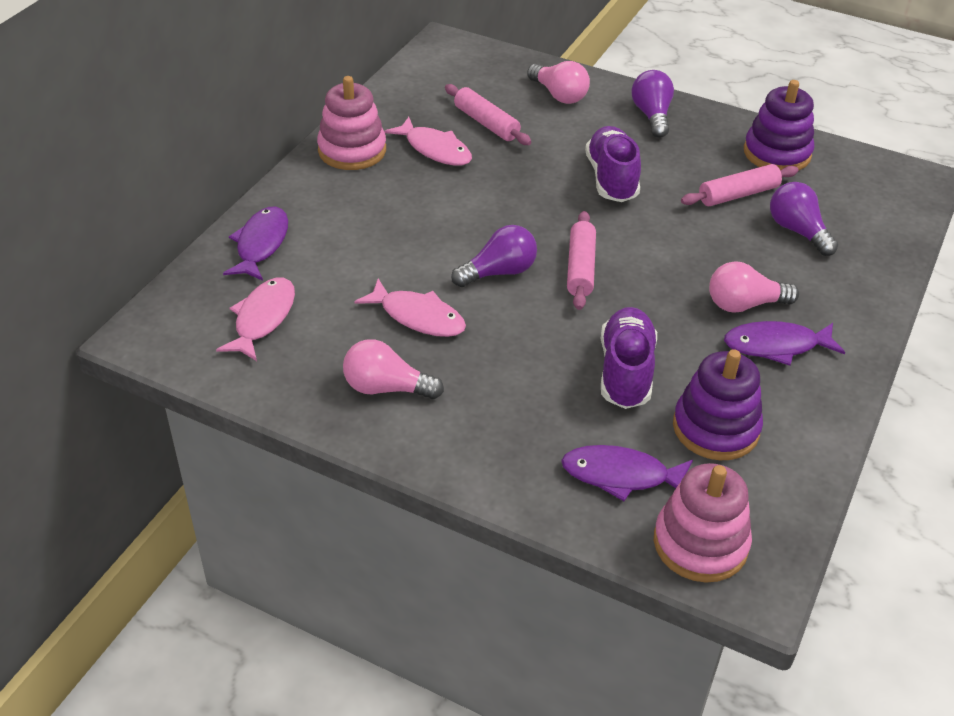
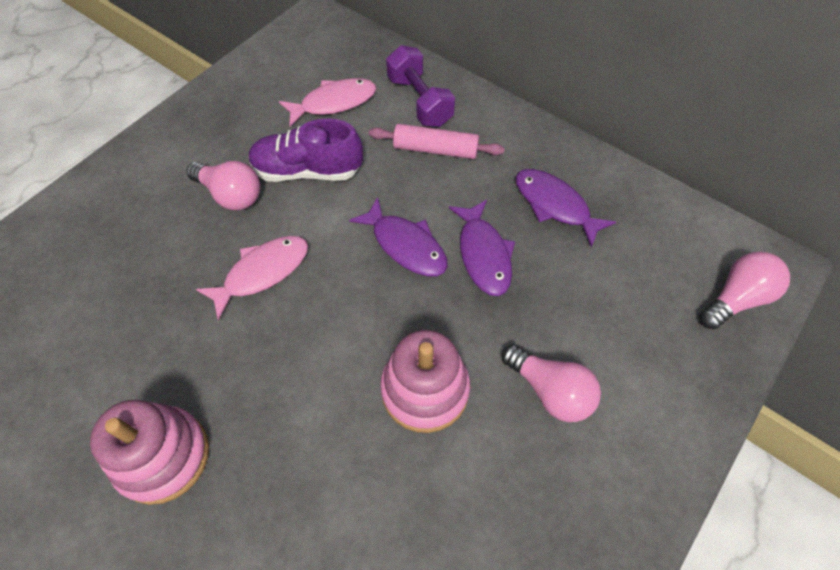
pink fish: 3 -> 2
pink rolling pin: 3 -> 1
purple dumbbell: 0 -> 1
purple light bulb: 3 -> 0
purple shoe: 2 -> 1
purple stacking toy: 2 -> 0

